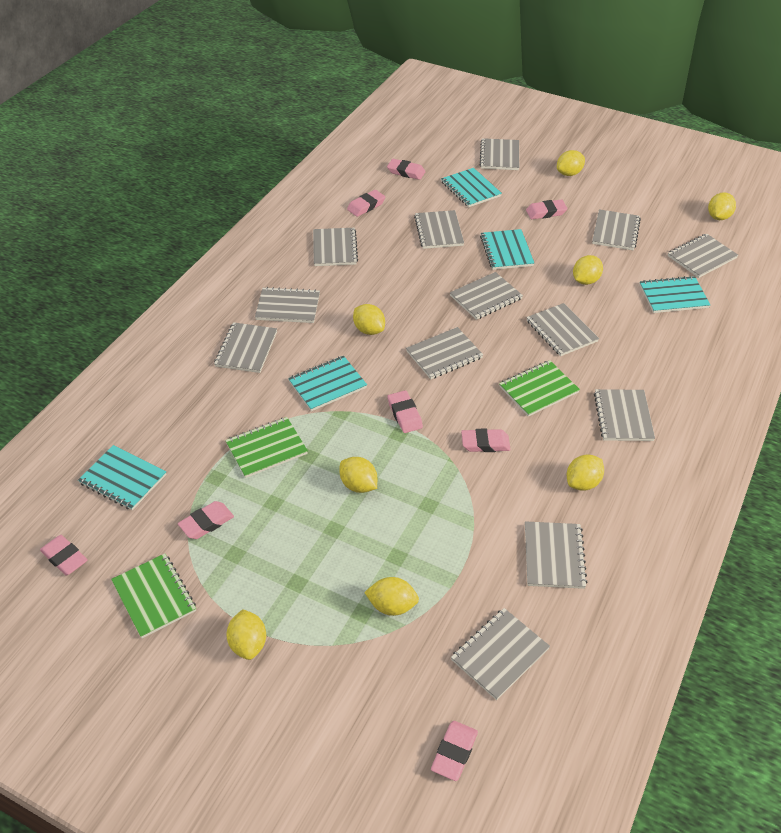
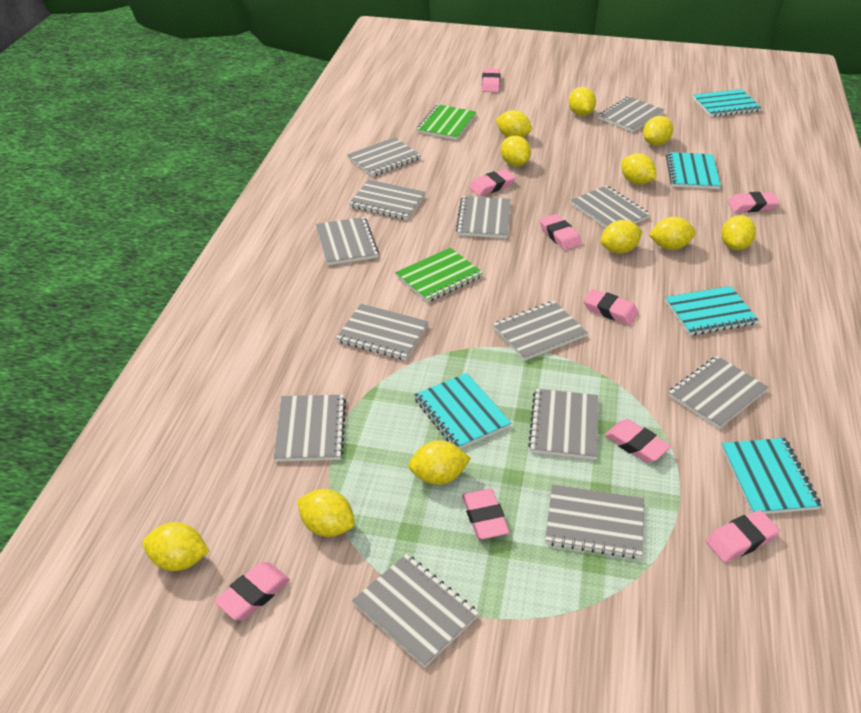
green notebook: 3 -> 2
pink eraser: 8 -> 9
yellow lemon: 8 -> 11

